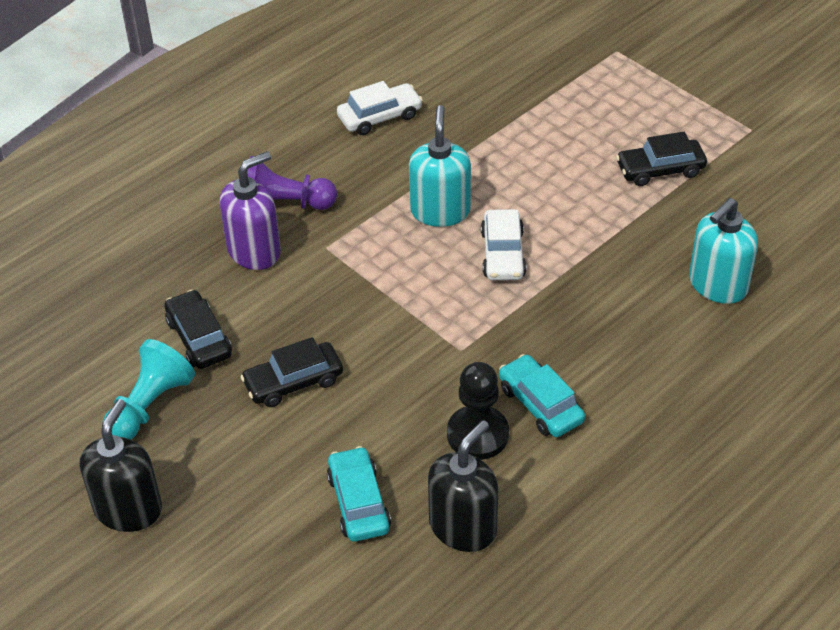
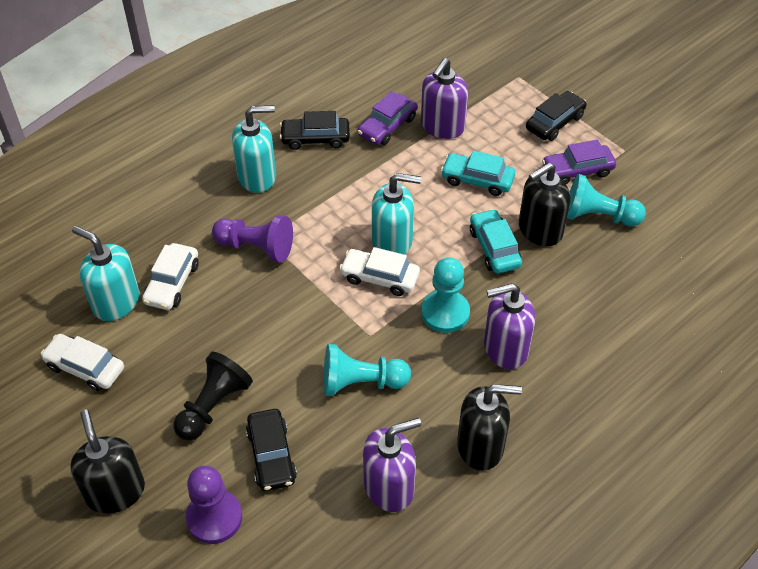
black soap dispenser: 2 -> 3
purple car: 0 -> 2
purple pawn: 1 -> 2
purple soap dispenser: 1 -> 3
turquoise pawn: 1 -> 3
turquoise soap dispenser: 2 -> 3
white car: 2 -> 3

